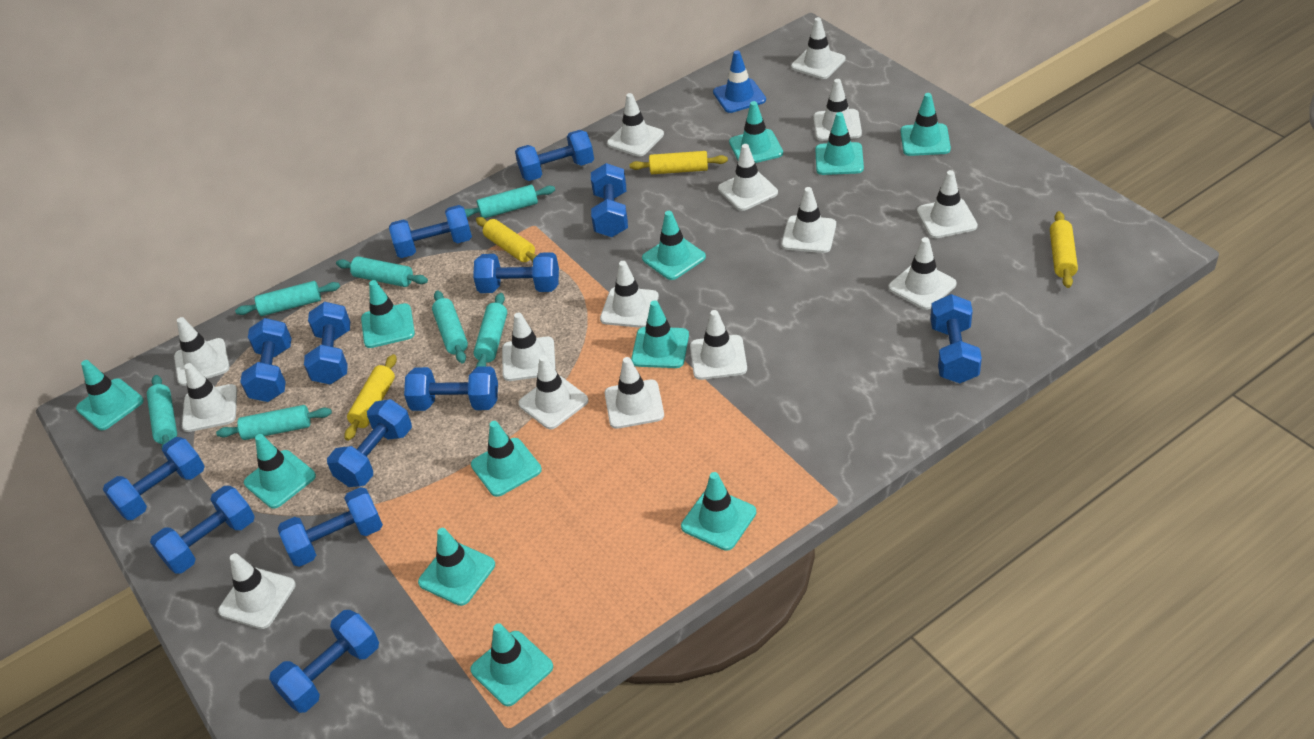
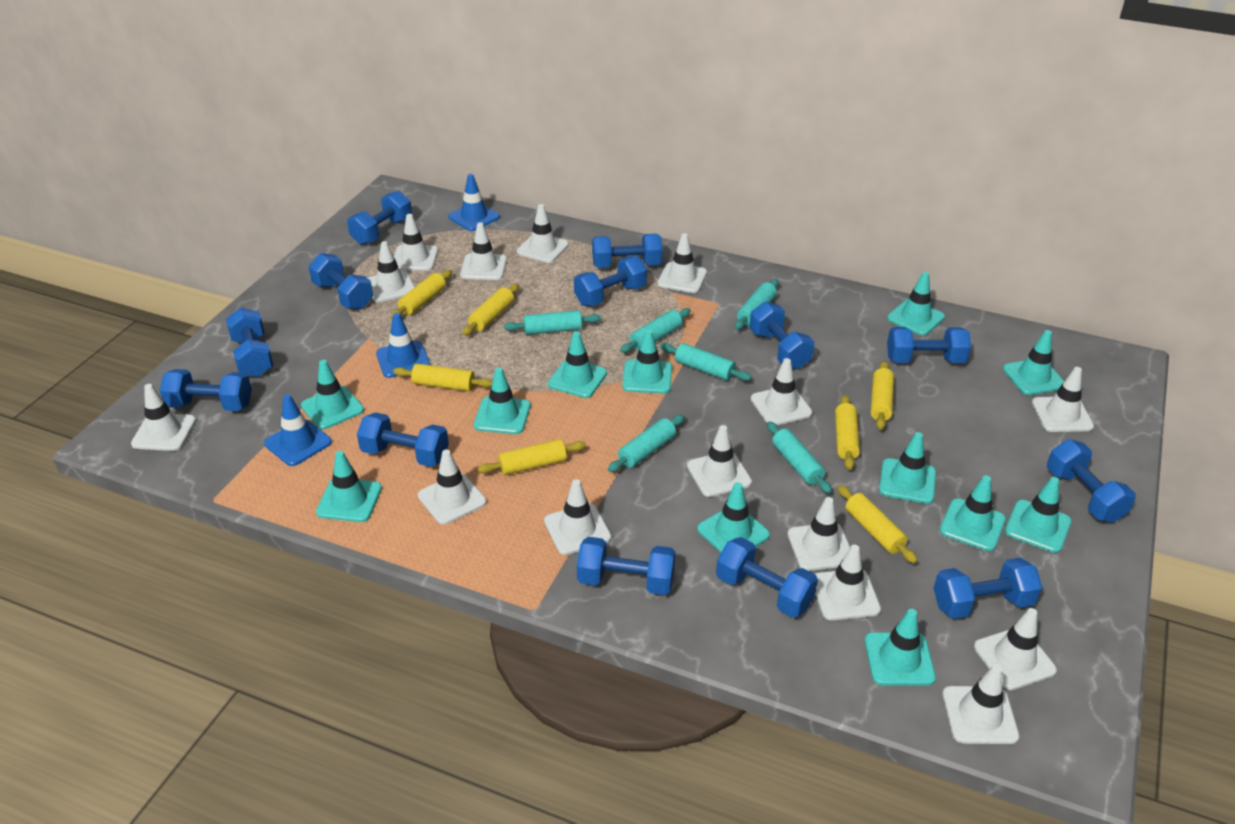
blue traffic cone: 1 -> 3
turquoise rolling pin: 7 -> 6
yellow rolling pin: 4 -> 7

